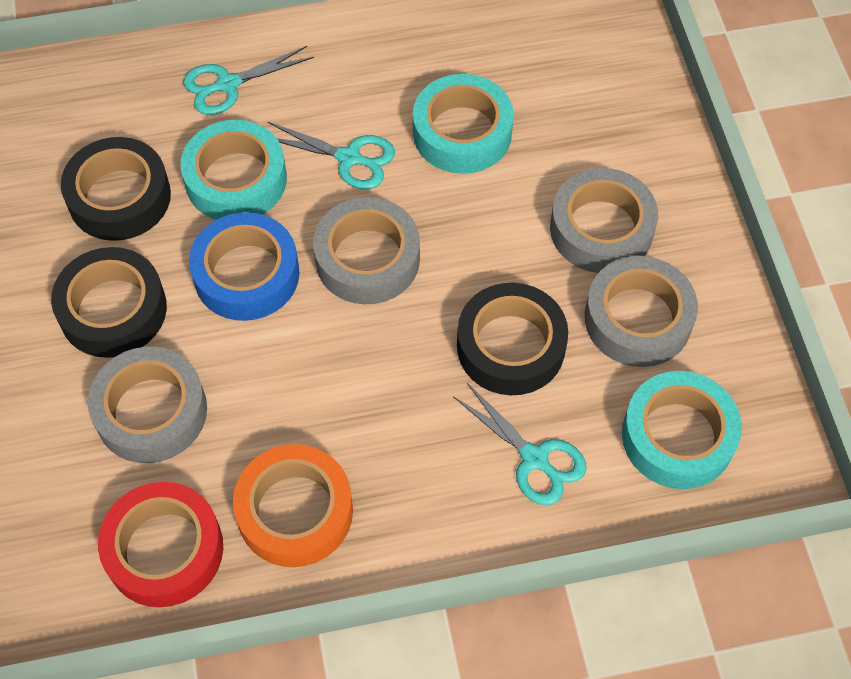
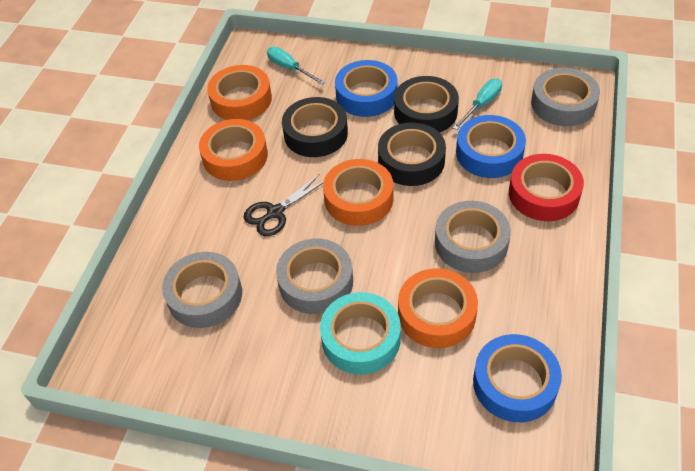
black scissors: 0 -> 1
blue tape: 1 -> 3
orange tape: 1 -> 4
turquoise scissors: 3 -> 0
turquoise screwdriver: 0 -> 2
turquoise tape: 3 -> 1

